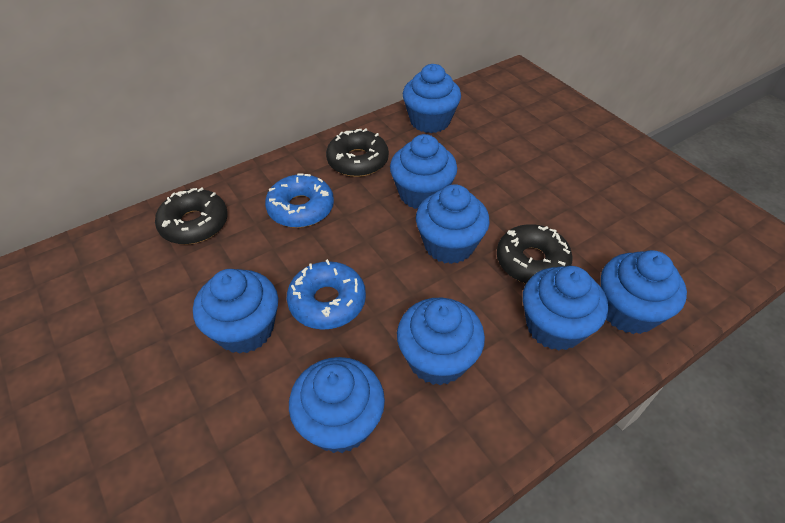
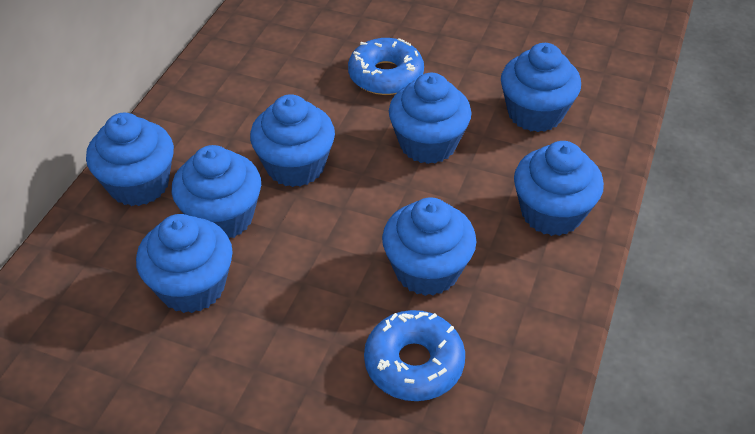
black donut: 3 -> 0

